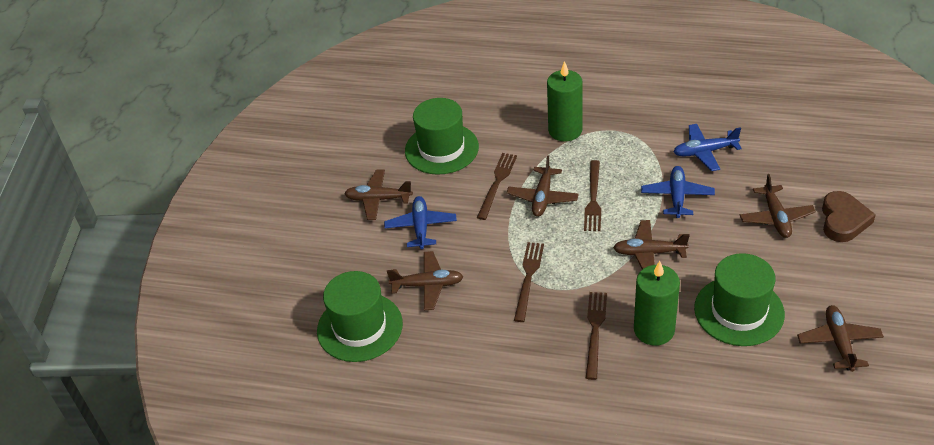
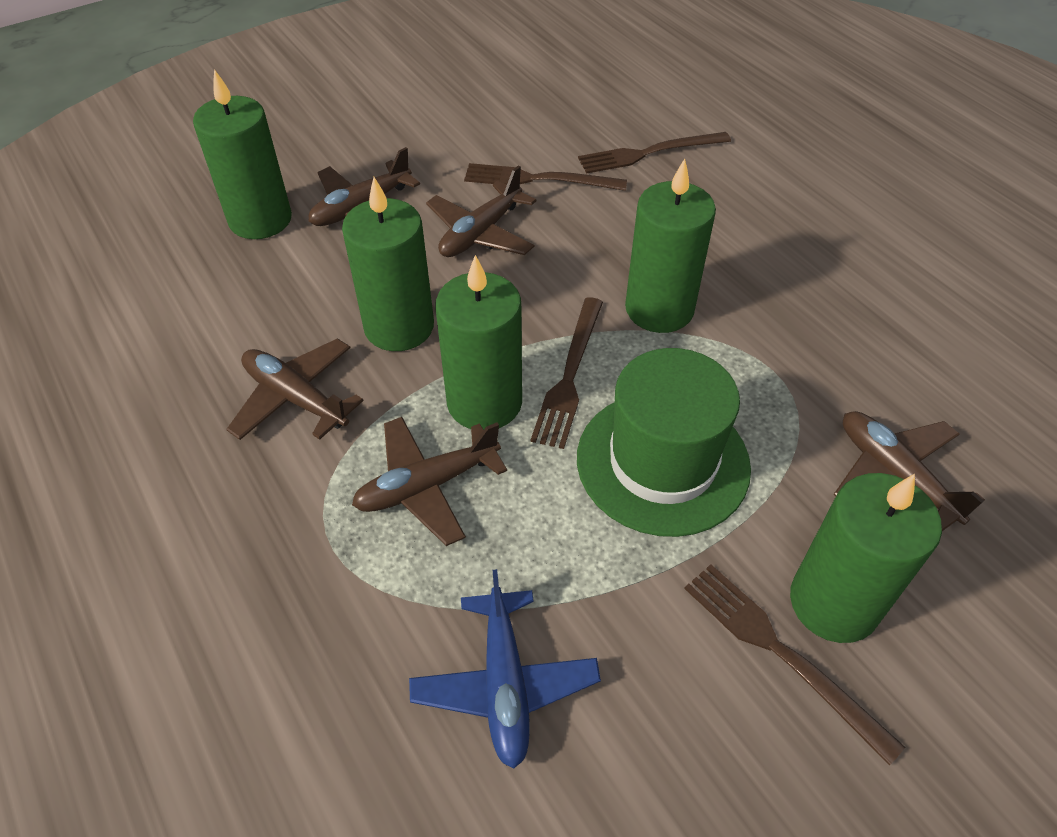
blue plane: 3 -> 1
brown heart: 1 -> 0
brown plane: 6 -> 5
green candle: 2 -> 5
green hat: 3 -> 1

